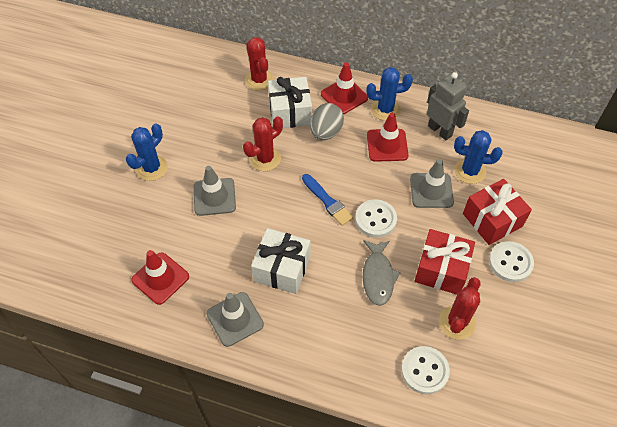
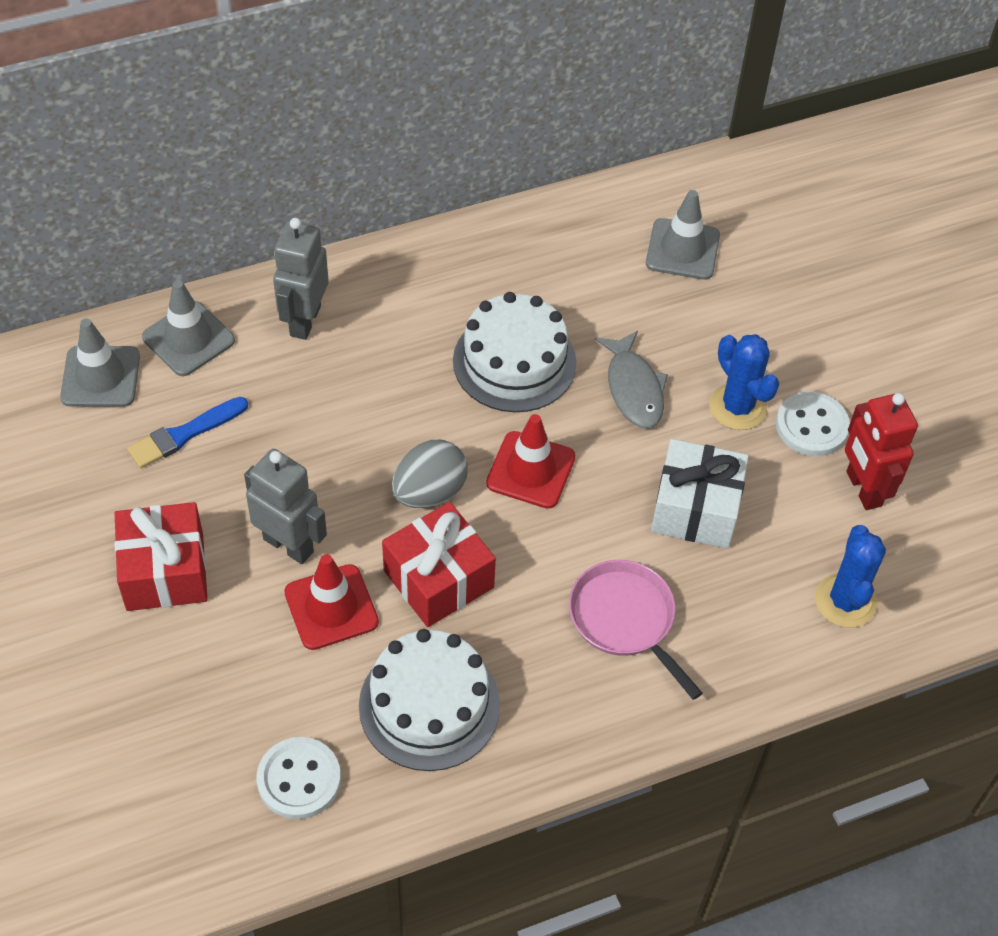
blue cactus: 3 -> 2
grey robot: 1 -> 2
pink pan: 0 -> 1
red cactus: 3 -> 0
red robot: 0 -> 1
red traffic cone: 3 -> 2
white button: 3 -> 2
white cake: 0 -> 2
white gift: 2 -> 1

